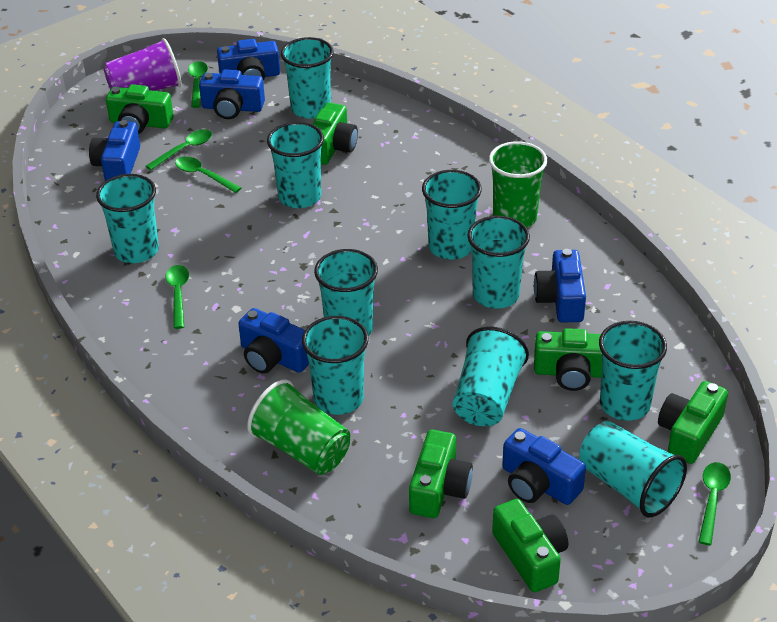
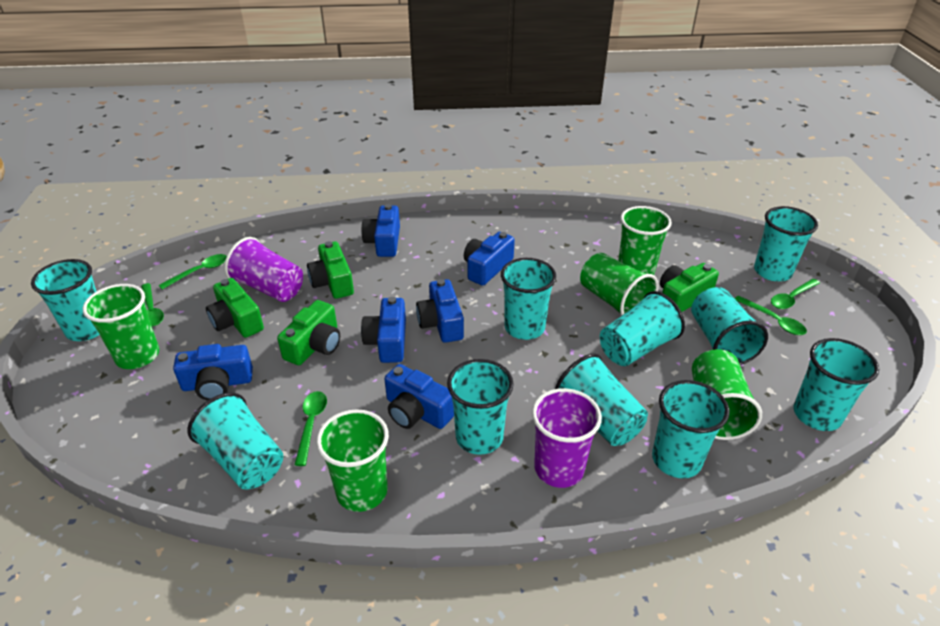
green camera: 6 -> 4
green cup: 2 -> 5
purple cup: 1 -> 2

